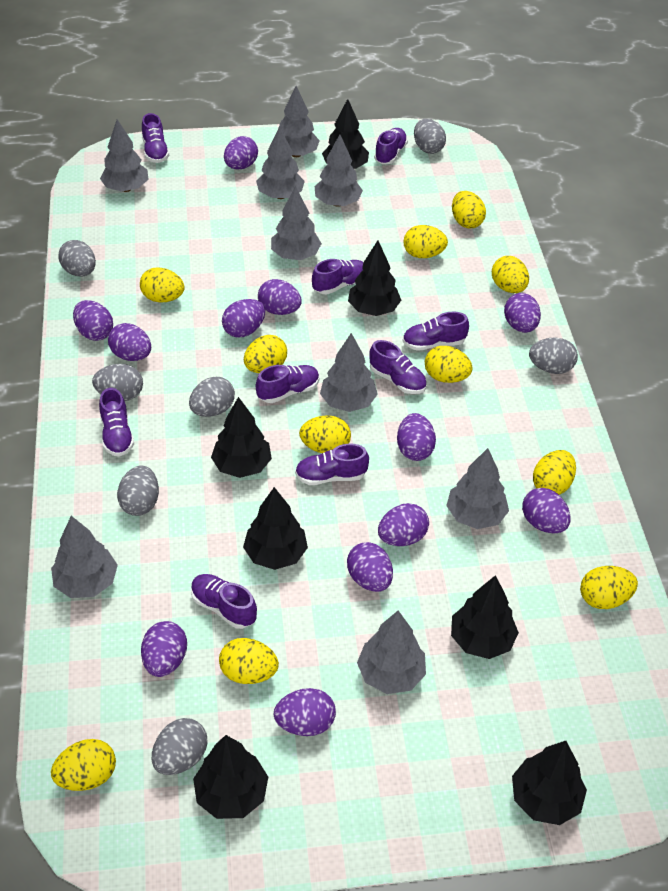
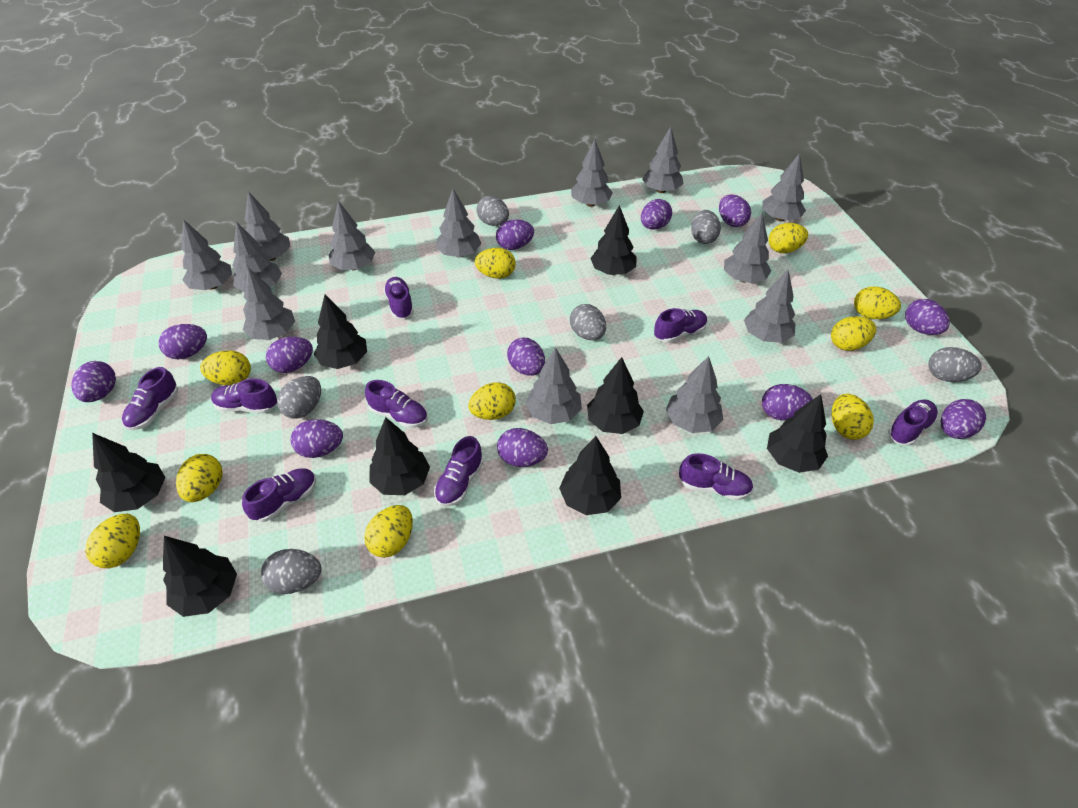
black tree: 7 -> 8
grey egg: 7 -> 6
grey tree: 9 -> 13
yellow egg: 11 -> 10

